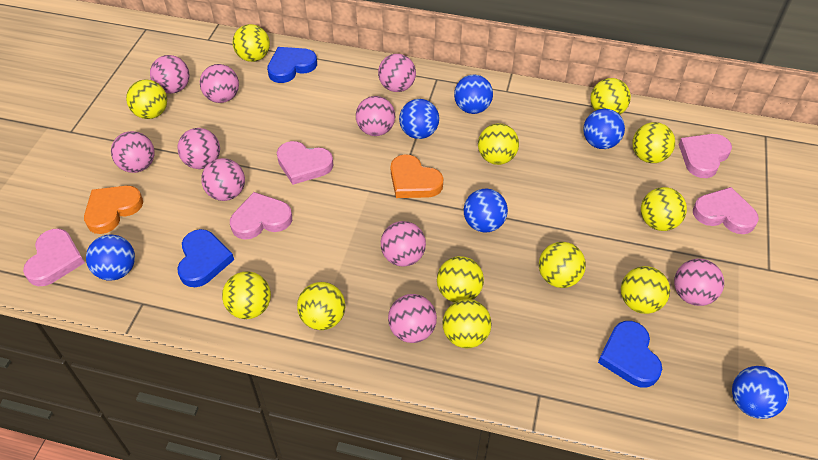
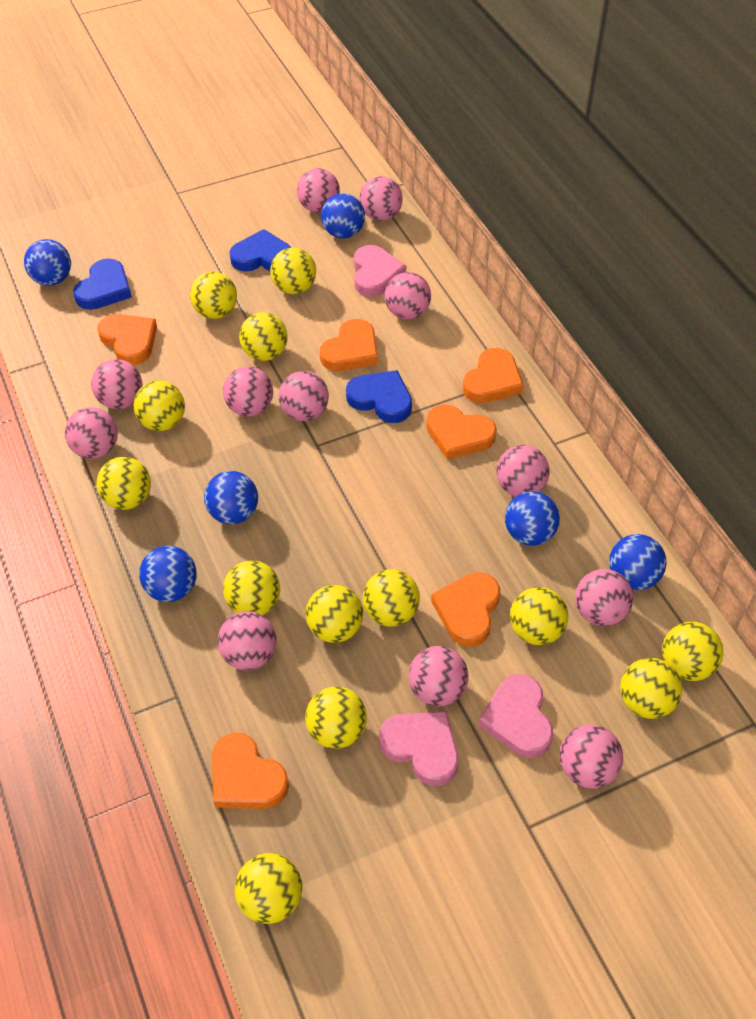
orange heart: 2 -> 6
pink ball: 10 -> 12
pink heart: 5 -> 3
yellow ball: 12 -> 13

